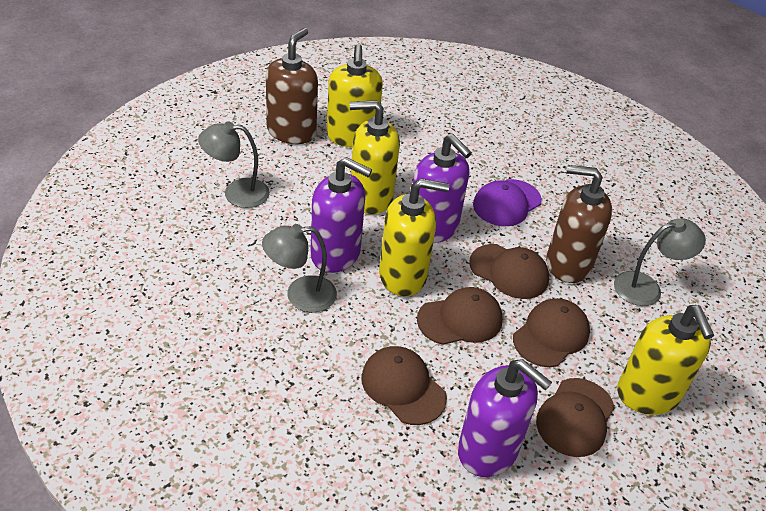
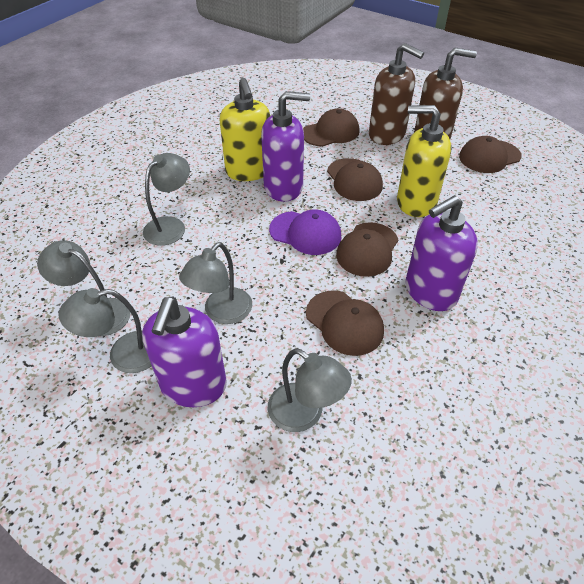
grey lamp: 3 -> 5
yellow soap dispenser: 4 -> 2

